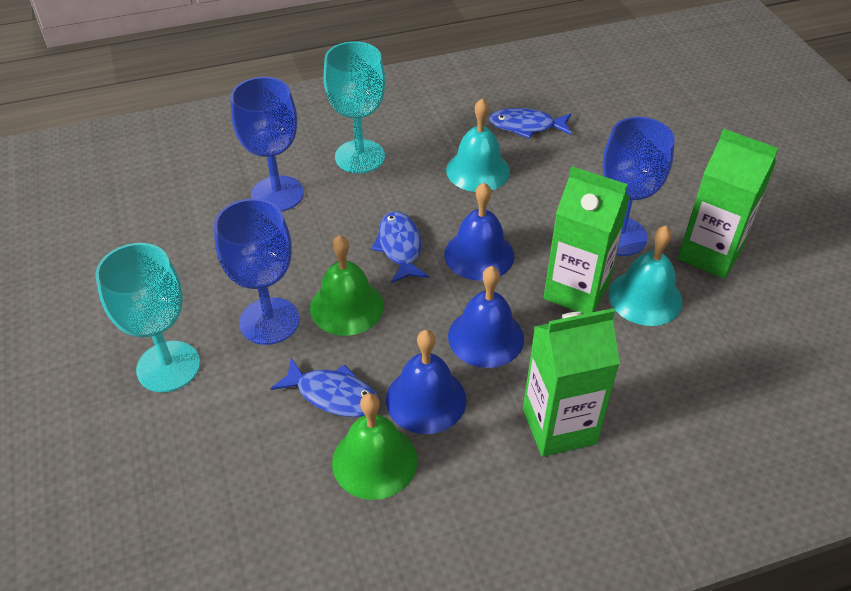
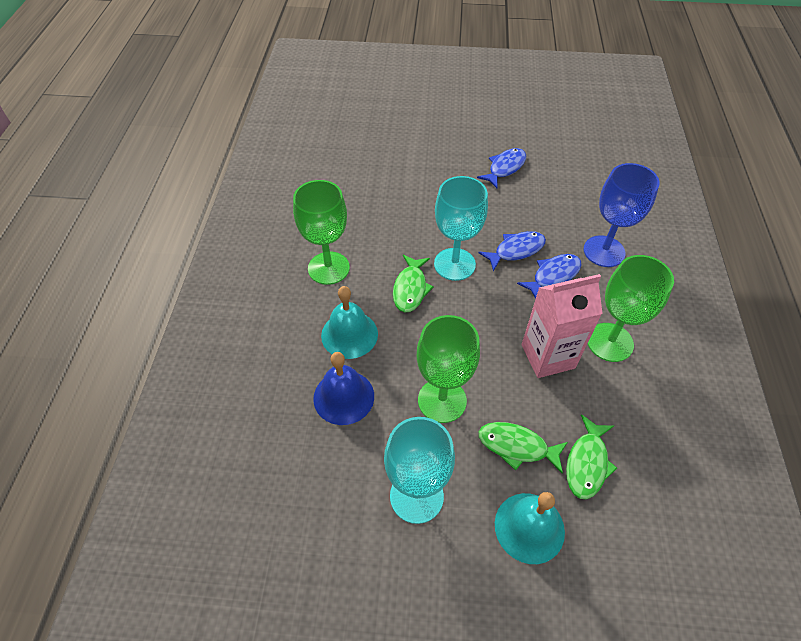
blue bell: 3 -> 1
blue goblet: 3 -> 1
green bell: 2 -> 0
green carton: 3 -> 0
green fish: 0 -> 3
green goblet: 0 -> 3
pink carton: 0 -> 1

